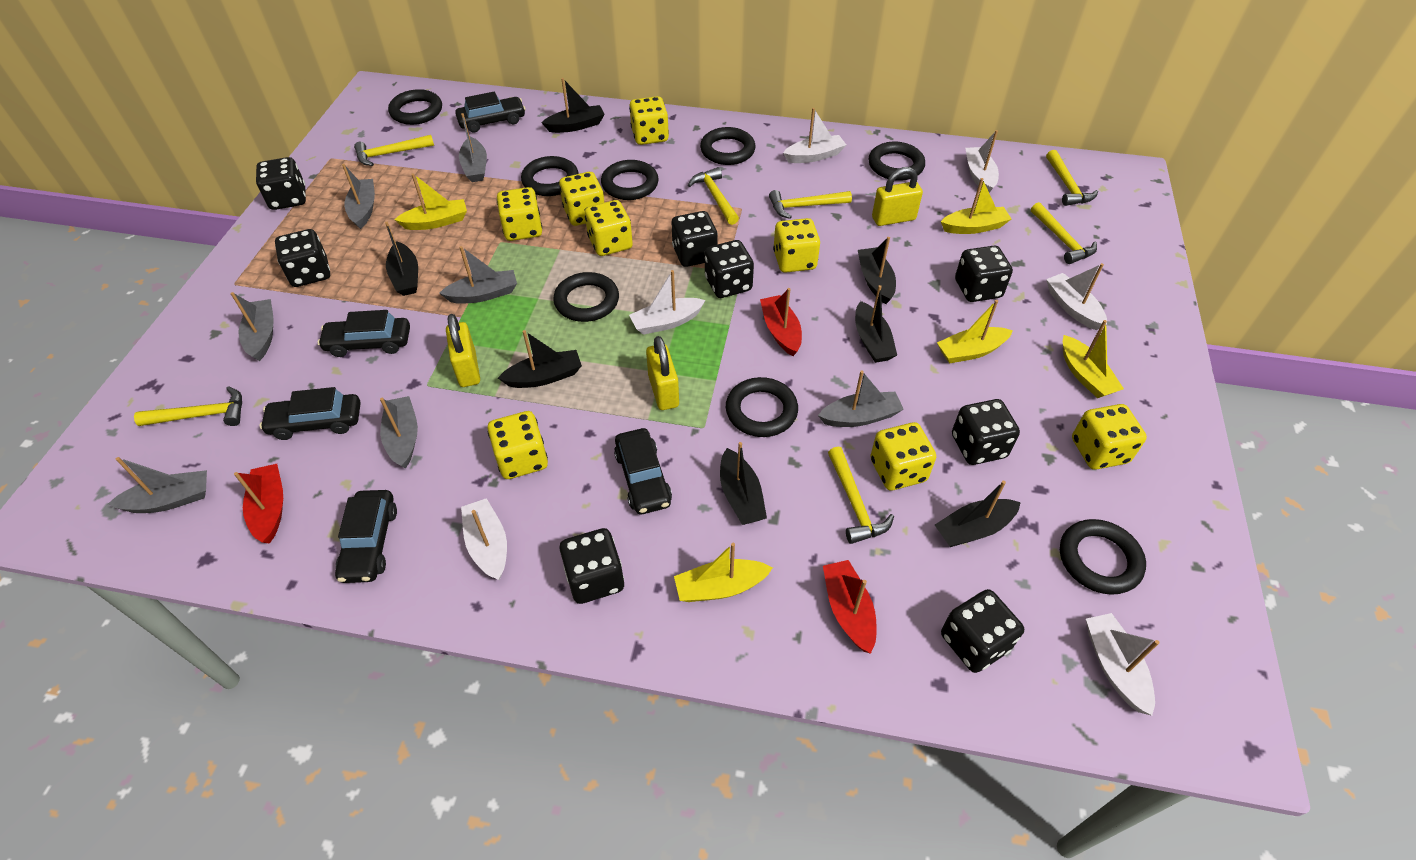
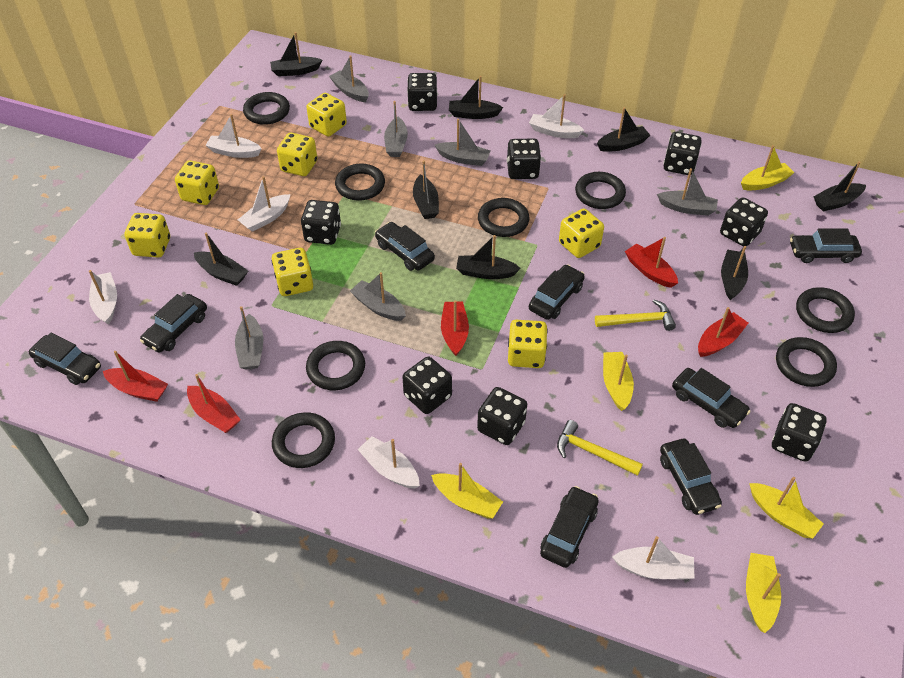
black boat: 7 -> 8
black car: 5 -> 8
grey boat: 7 -> 6
red boat: 3 -> 5
yellow dice: 8 -> 7
yellow hammer: 7 -> 2
yellow padlock: 3 -> 0

